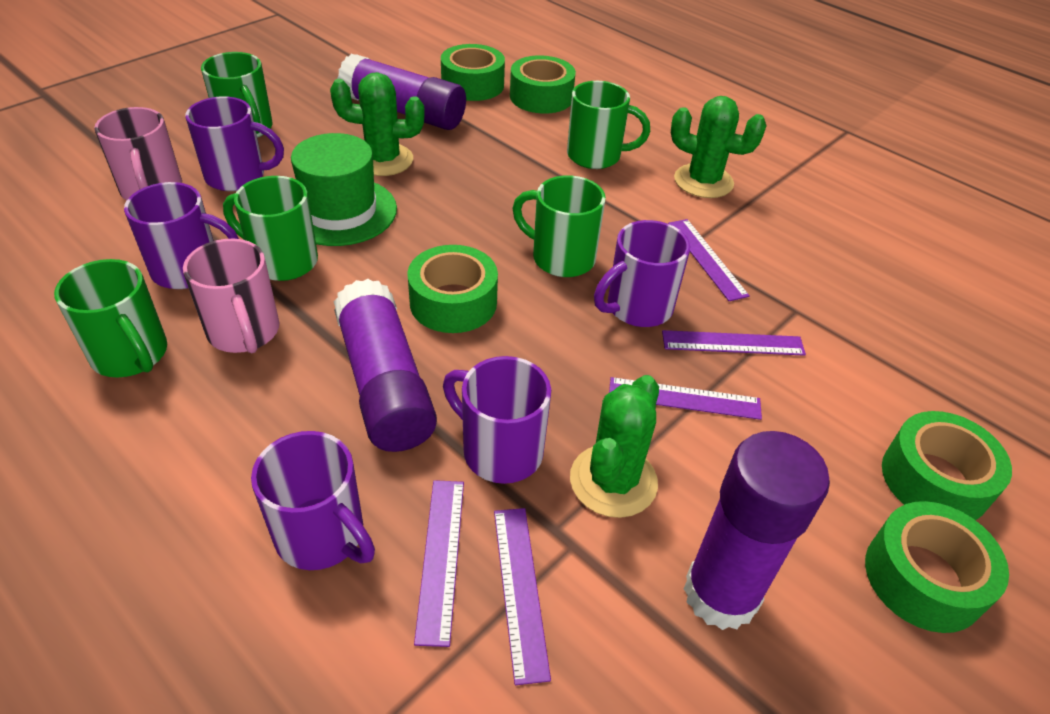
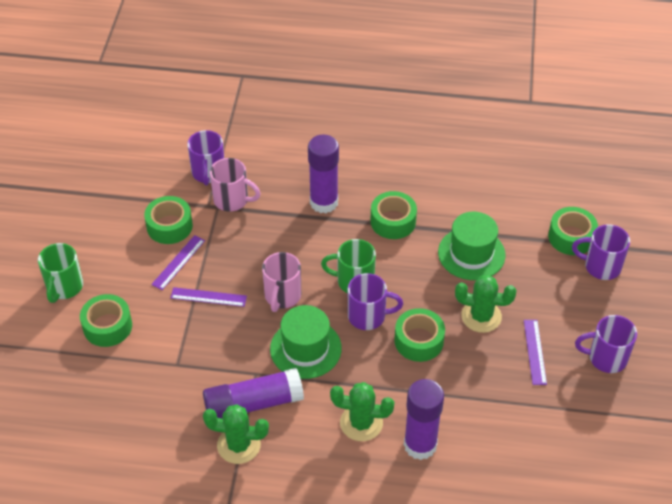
green hat: 1 -> 2
green mug: 5 -> 2
purple mug: 5 -> 4
purple ruler: 5 -> 3

